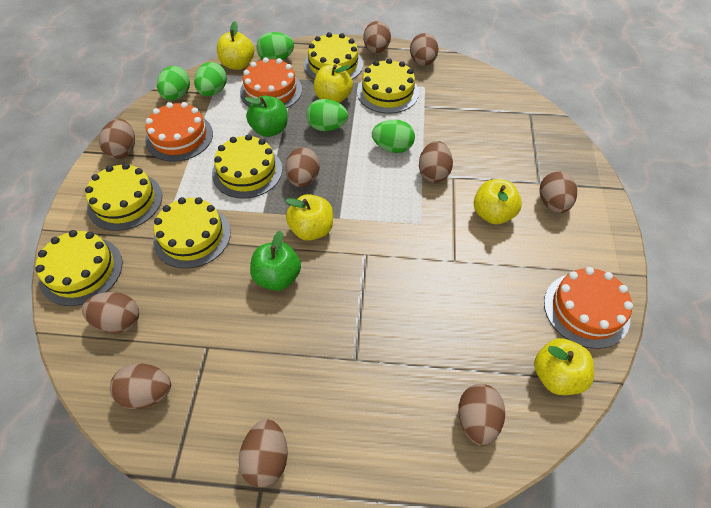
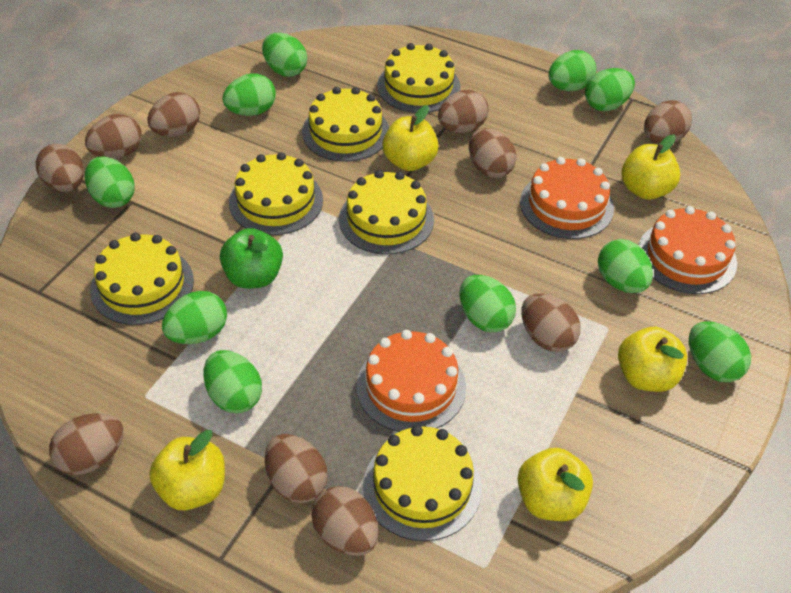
green apple: 2 -> 1
green egg: 5 -> 10

